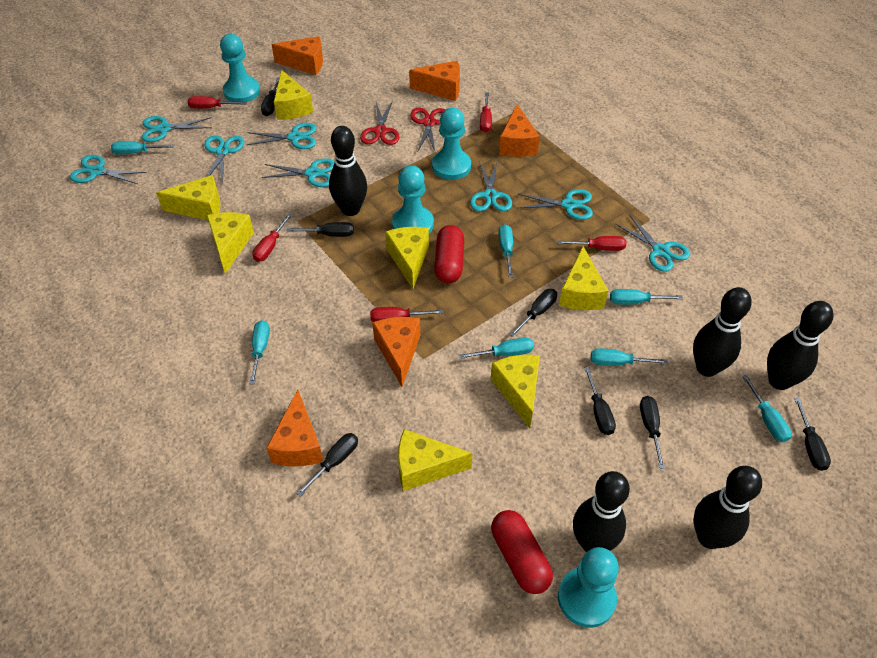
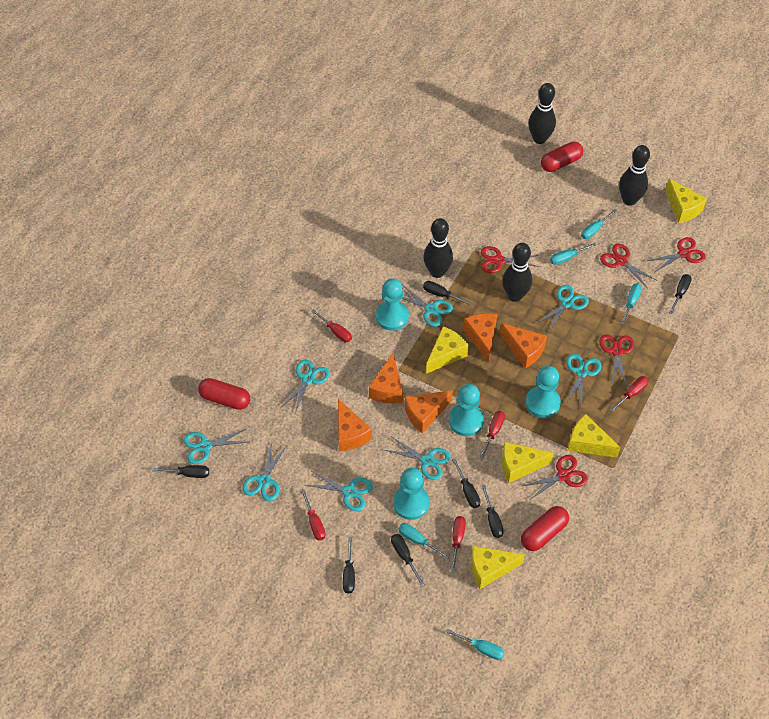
black bowling pin: 5 -> 4
red capsule: 2 -> 3
red scissors: 2 -> 5
turquoise screwdriver: 7 -> 5
yellow cheese: 7 -> 5

